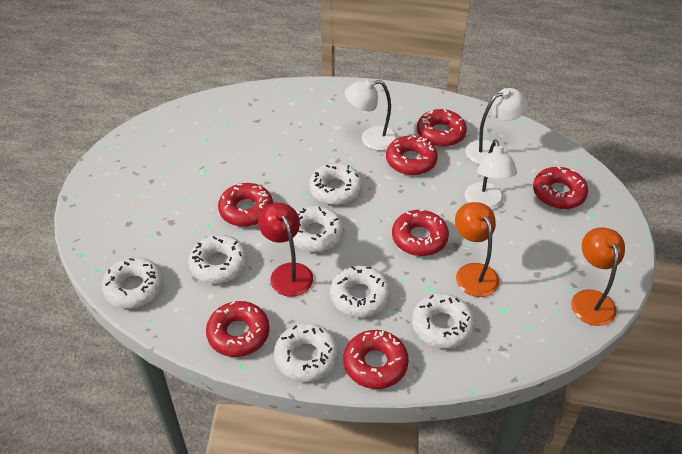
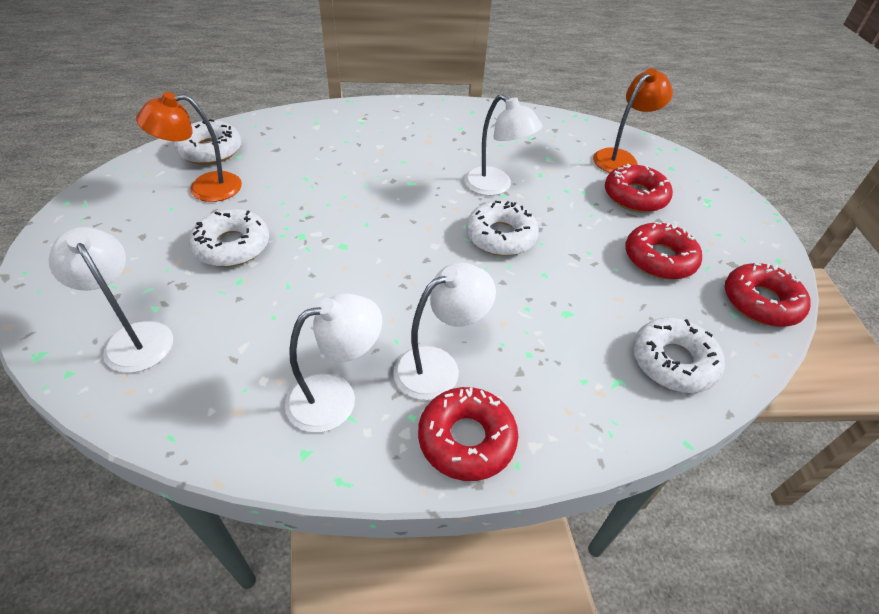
red donut: 7 -> 4
red lamp: 1 -> 0
white donut: 7 -> 4
white lamp: 3 -> 4

